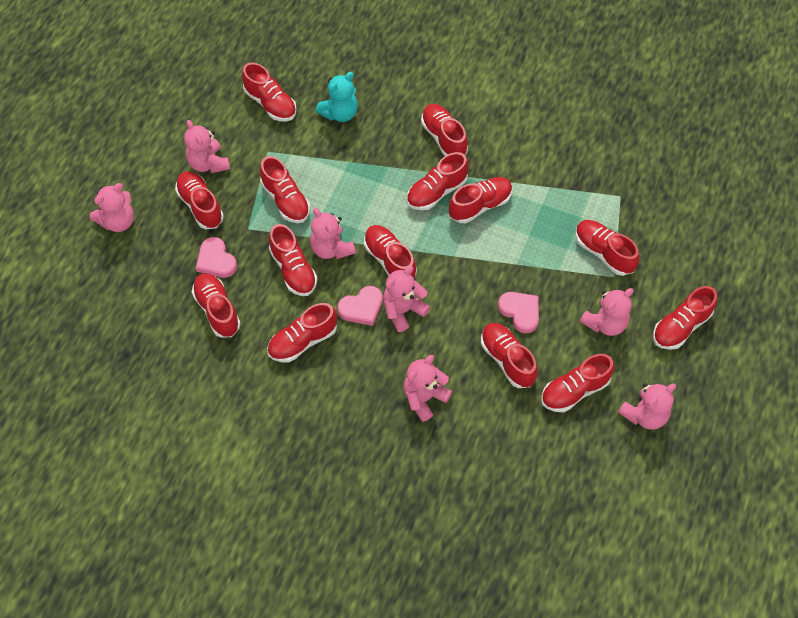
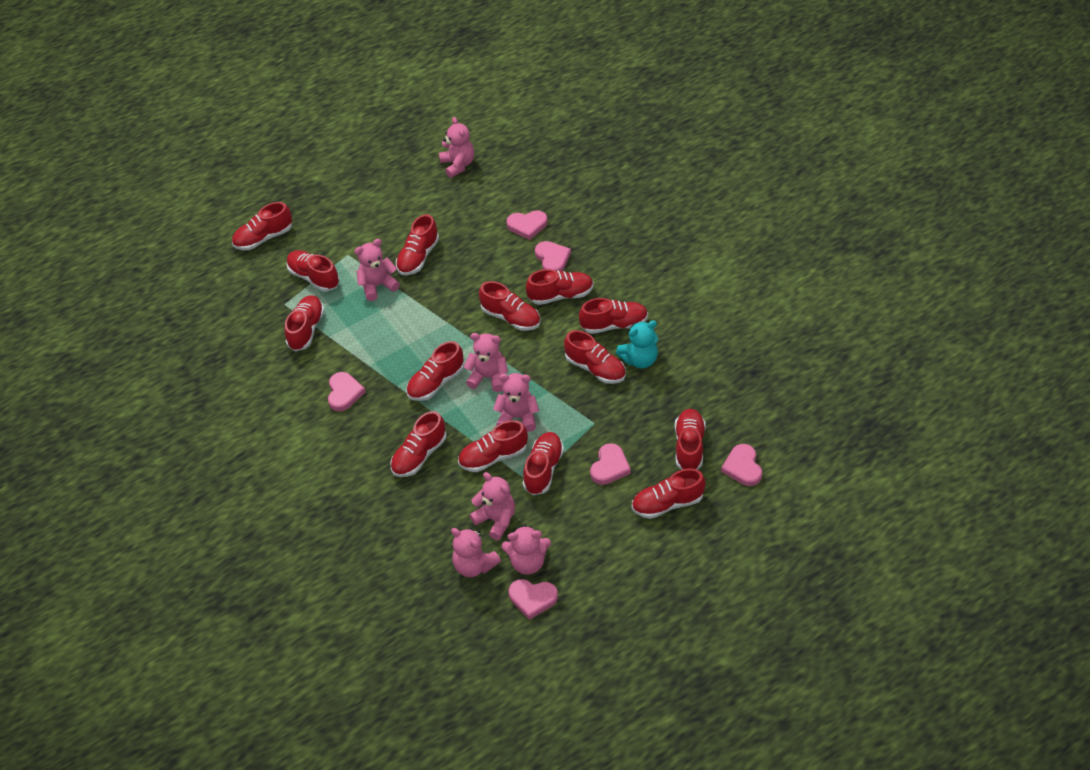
pink heart: 3 -> 6

